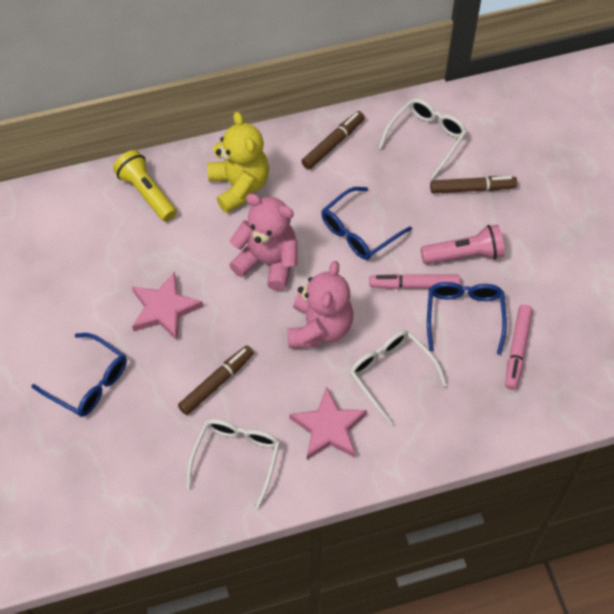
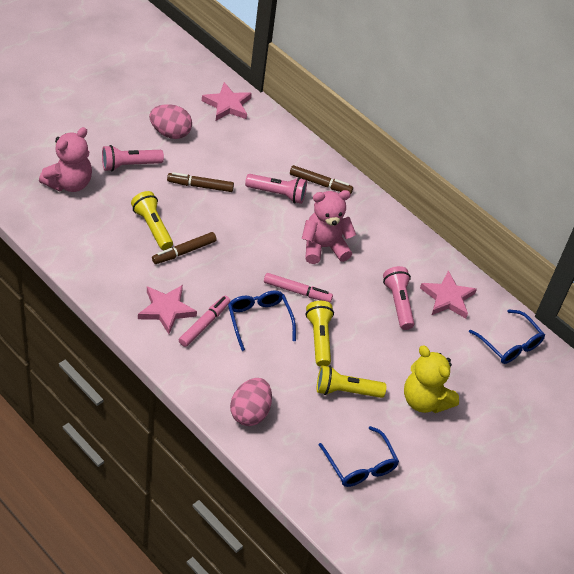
pink egg: 0 -> 2
pink flashlight: 1 -> 3
pink star: 2 -> 3
white glasses: 3 -> 0
yellow flashlight: 1 -> 3

